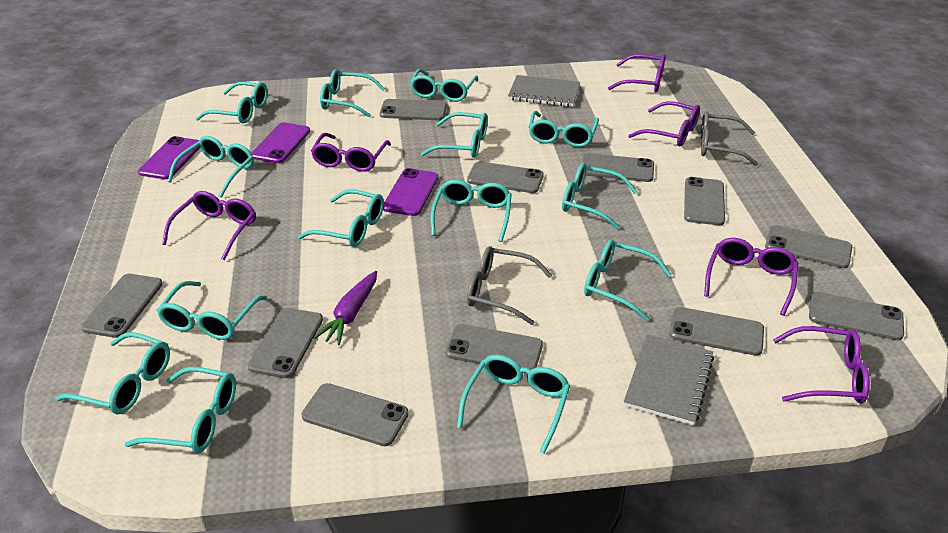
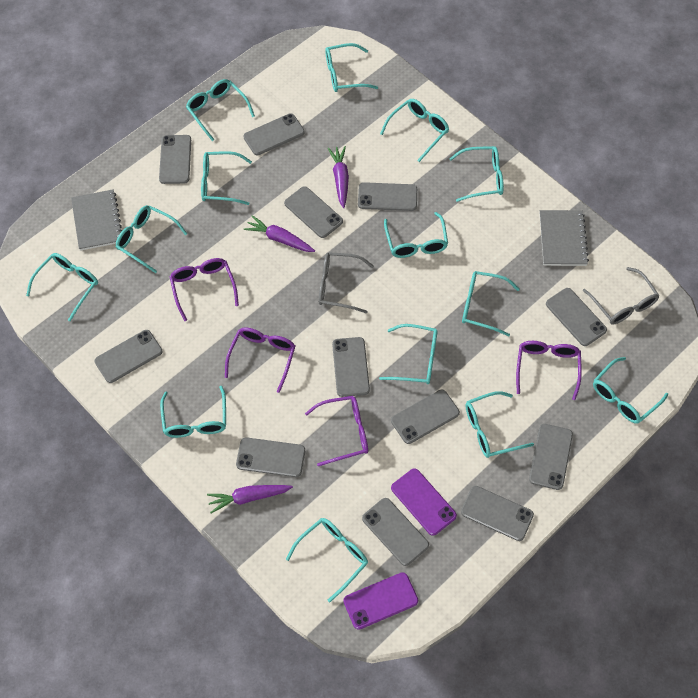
grey phone: 11 -> 12
purple carrot: 1 -> 3
purple glasses: 6 -> 4
purple phone: 3 -> 2

